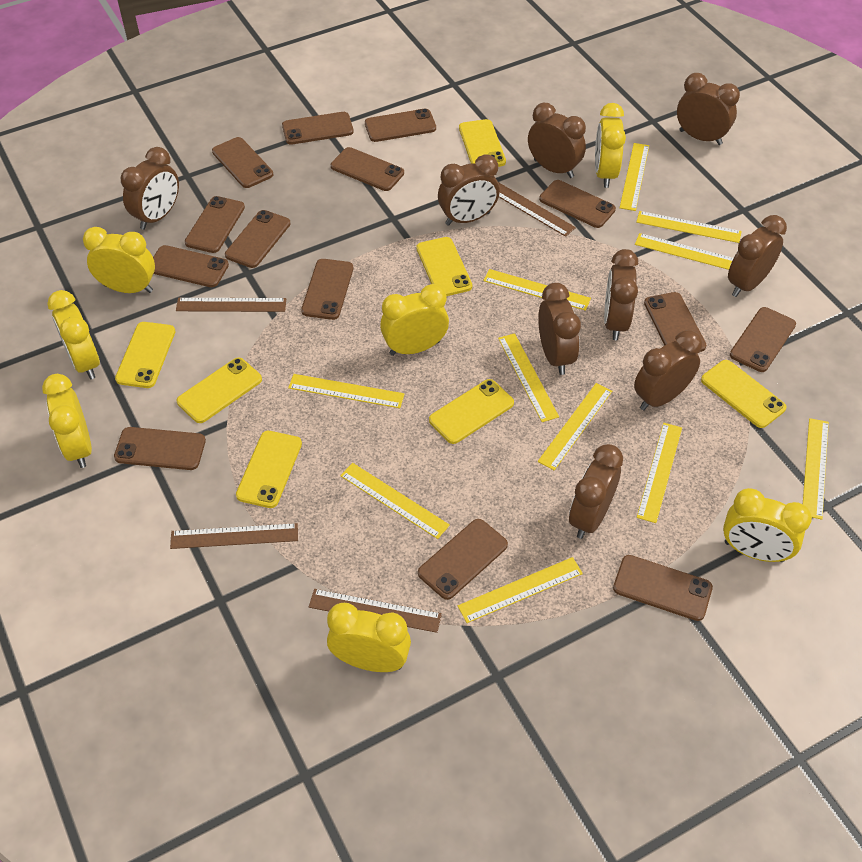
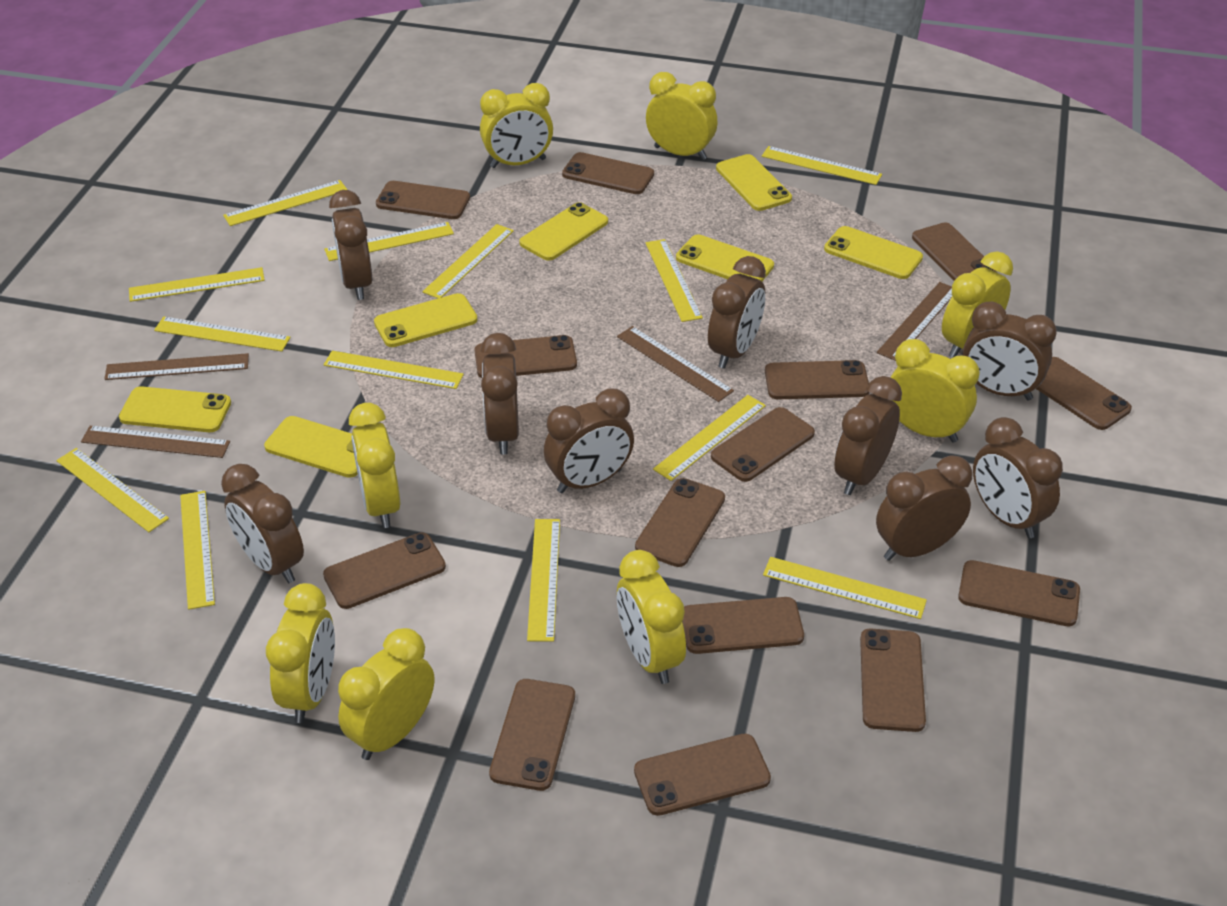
yellow clock: 7 -> 8
yellow ruler: 11 -> 13

